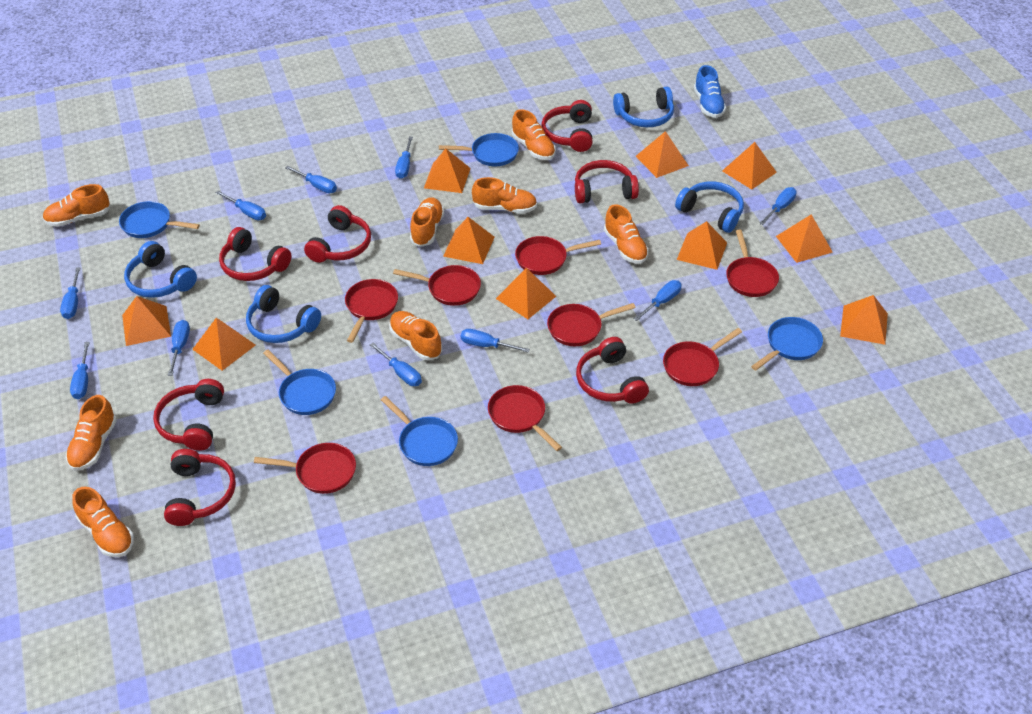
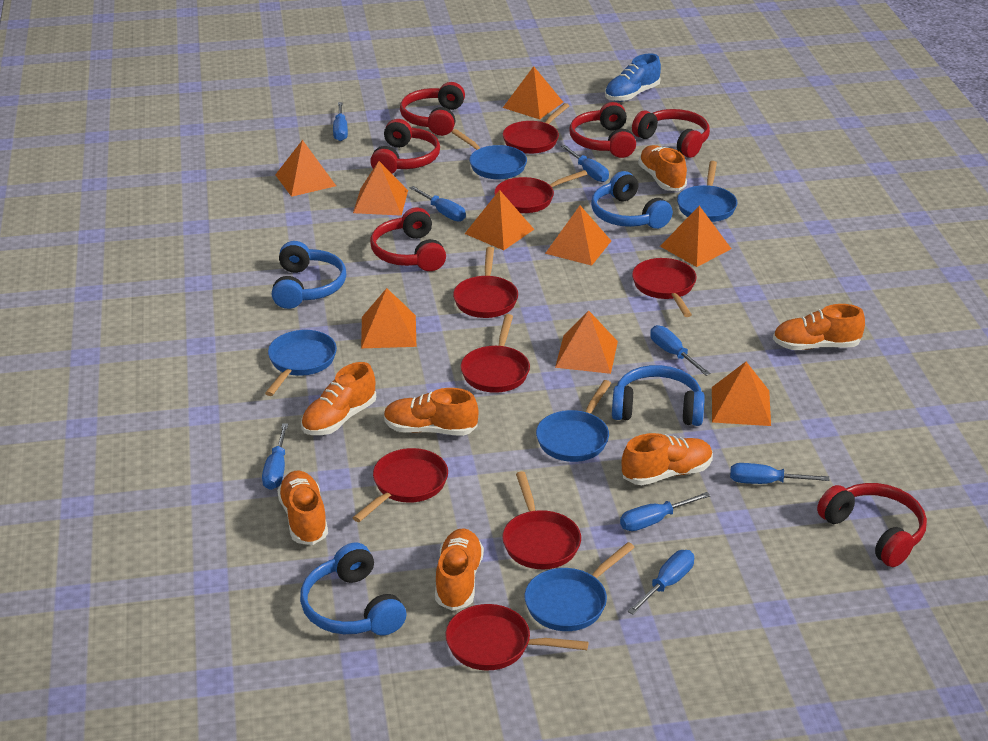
blue screwdriver: 10 -> 8
orange pyramid: 10 -> 9
orange shoe: 8 -> 7
red headphones: 7 -> 6

